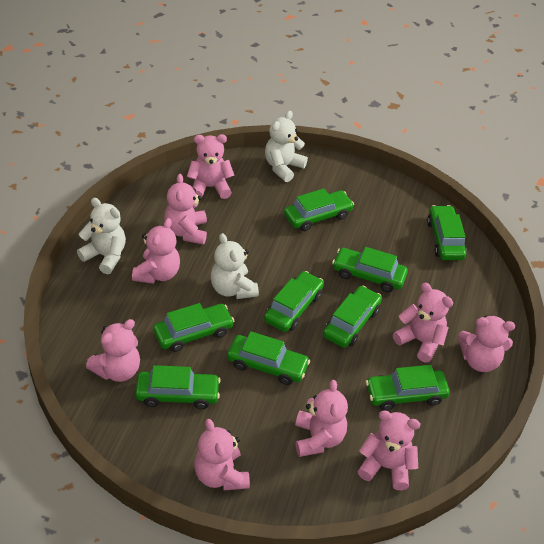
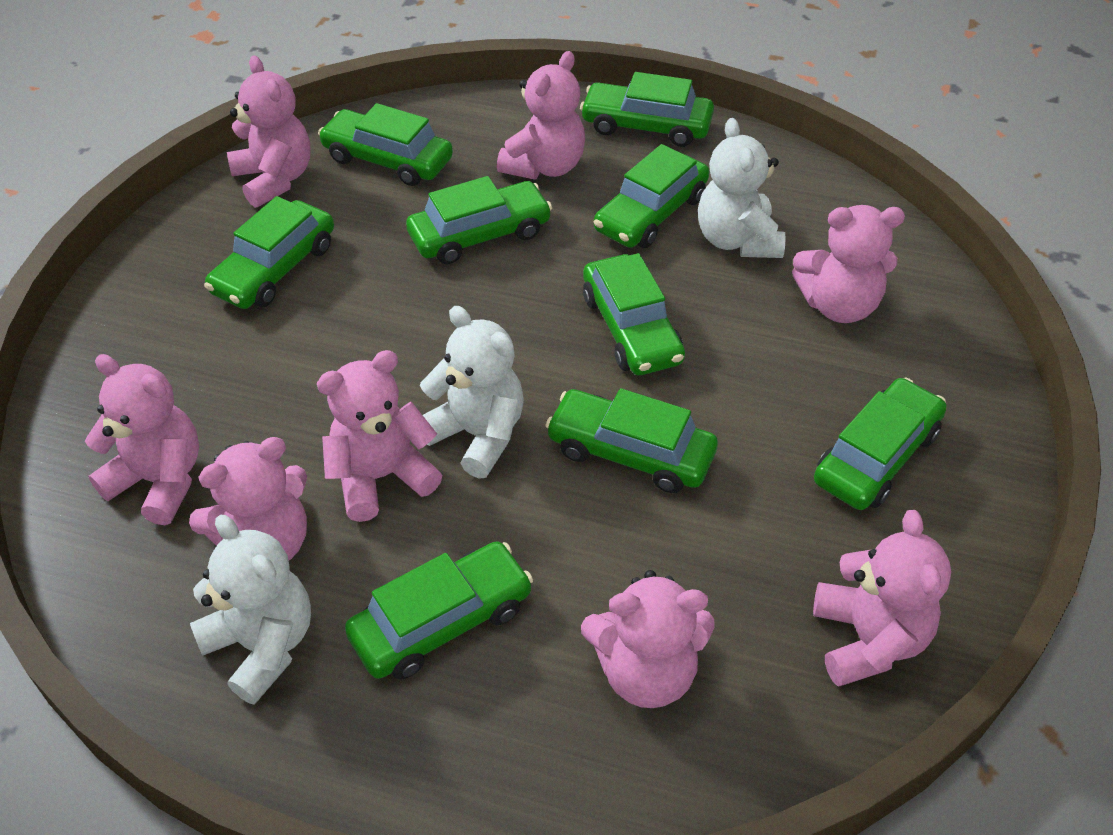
pink teddy bear: 9 -> 8

